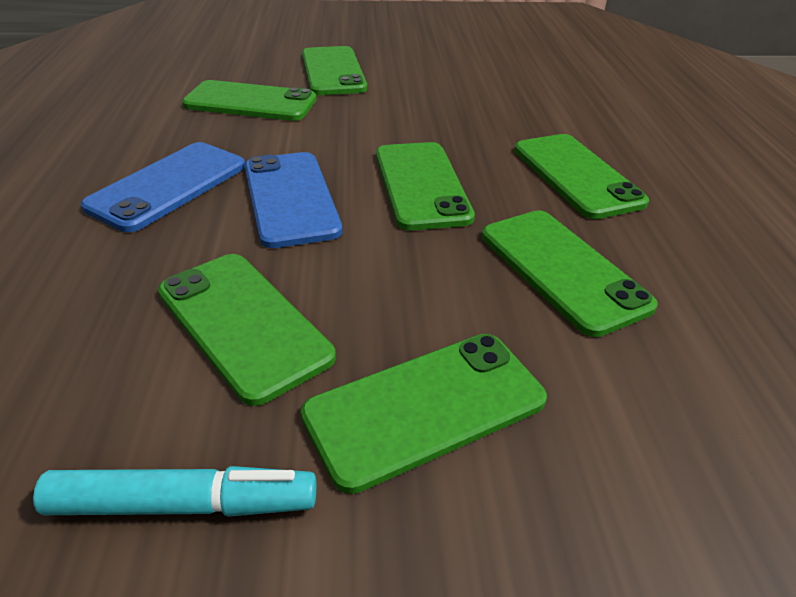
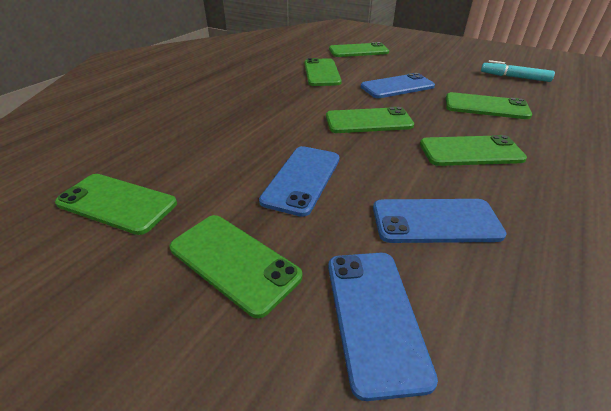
blue phone: 2 -> 4

